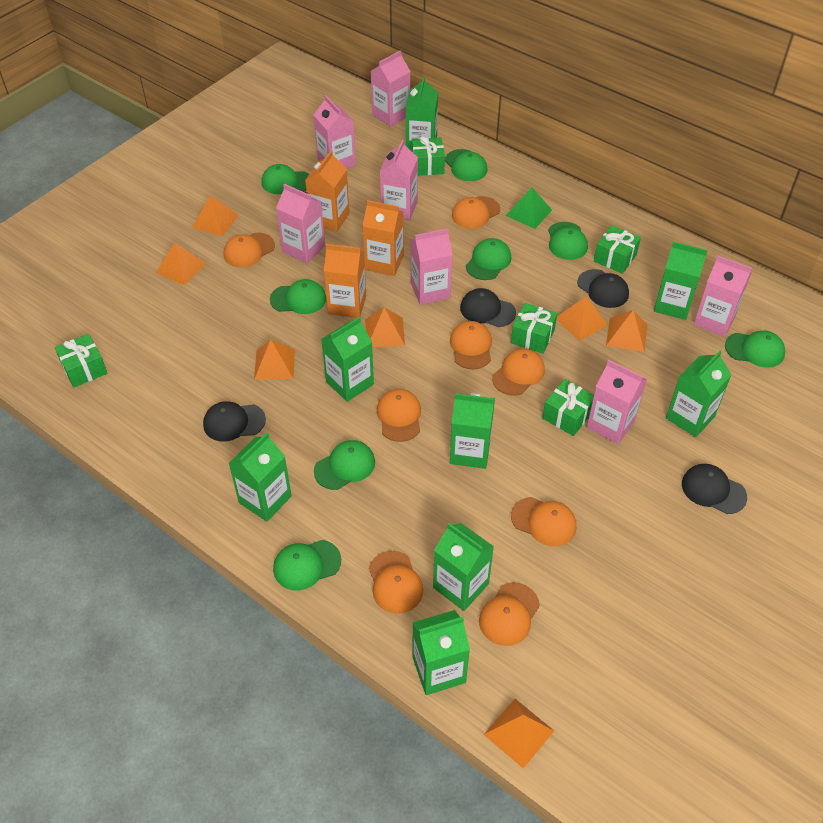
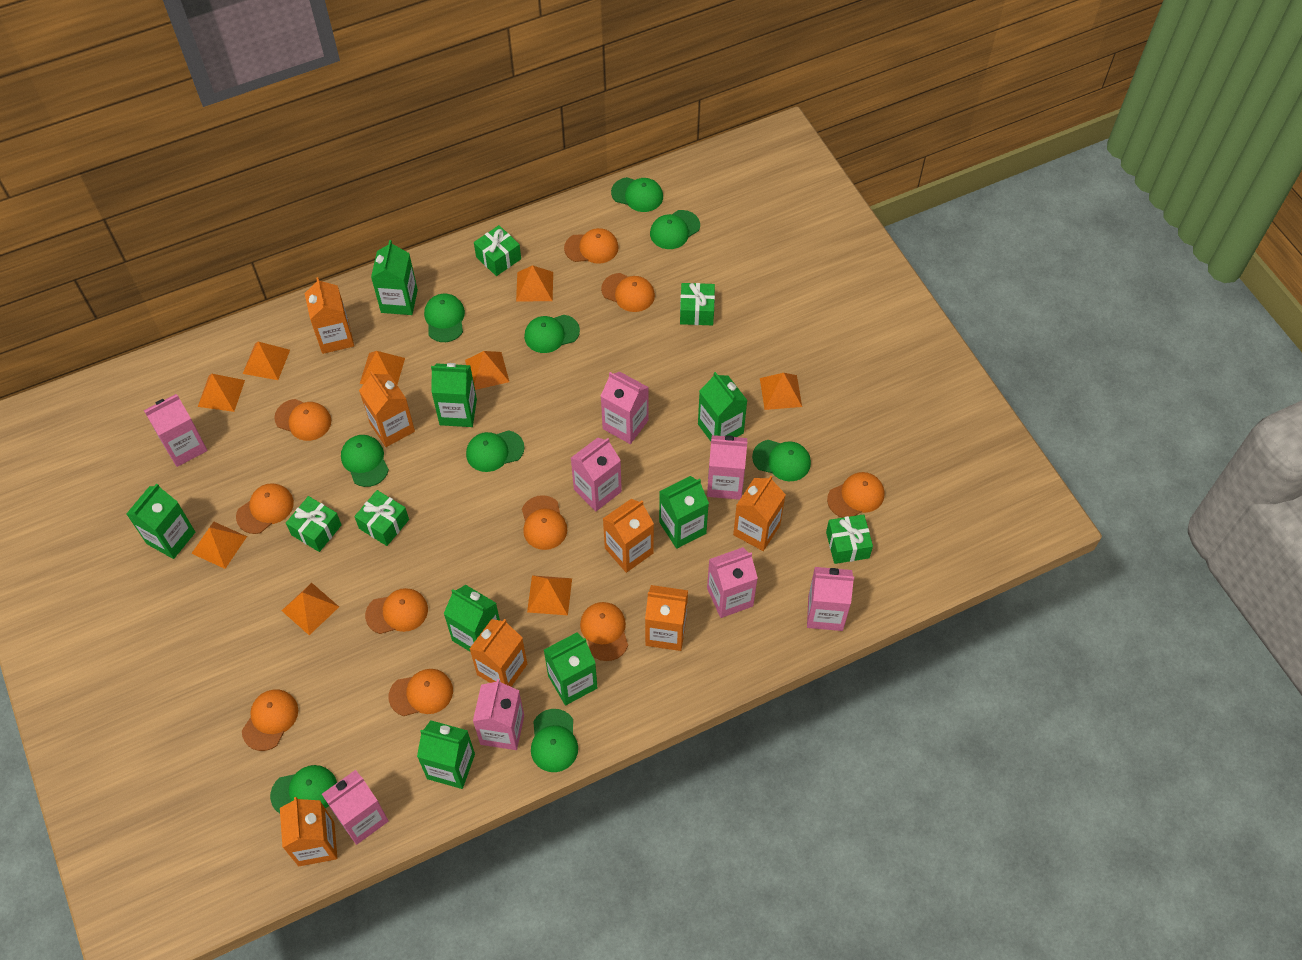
black cap: 4 -> 0
green cap: 8 -> 9
green pyramid: 1 -> 0
orange cap: 8 -> 10
orange carton: 3 -> 7
orange pyramid: 7 -> 9
pink carton: 7 -> 8

